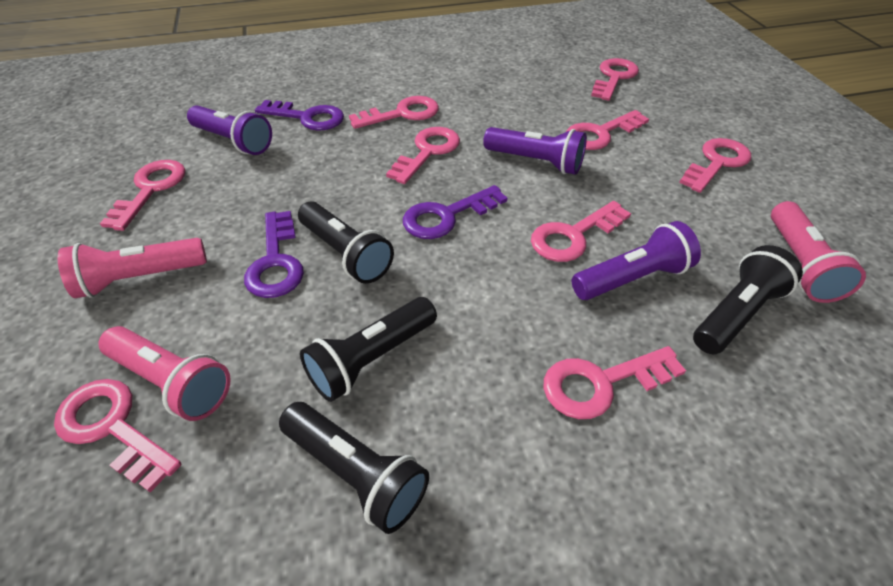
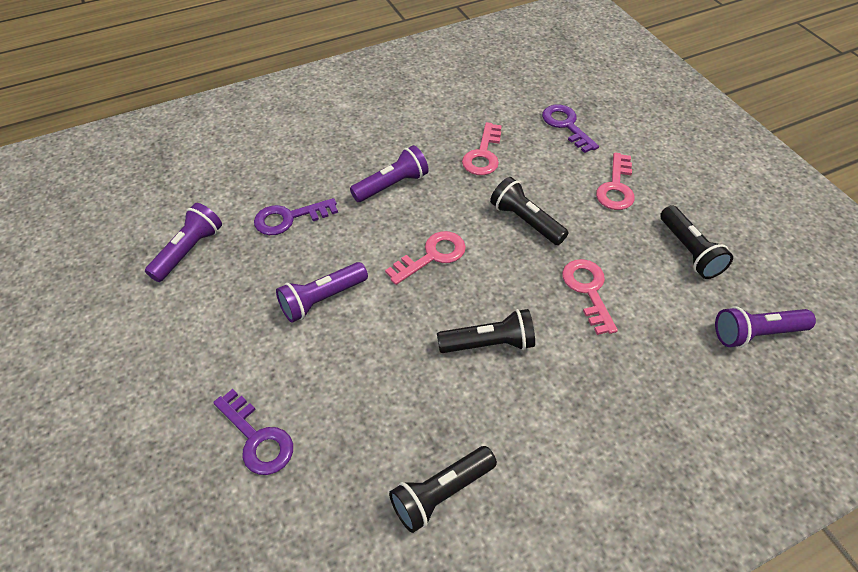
pink flashlight: 3 -> 0
pink key: 9 -> 4
purple flashlight: 3 -> 4

